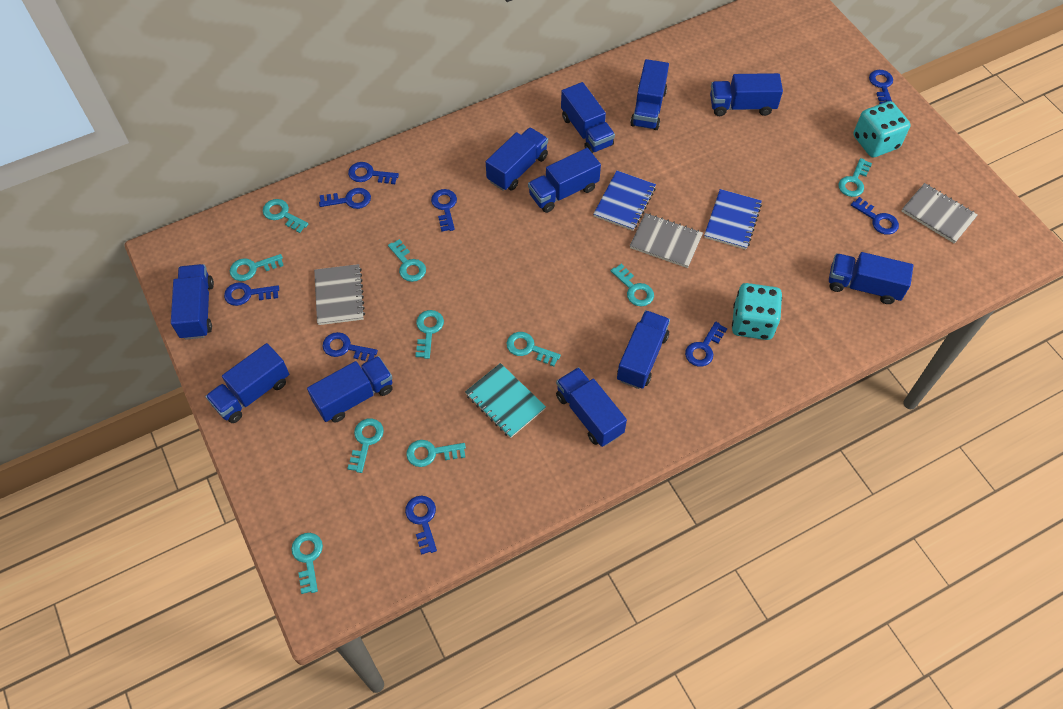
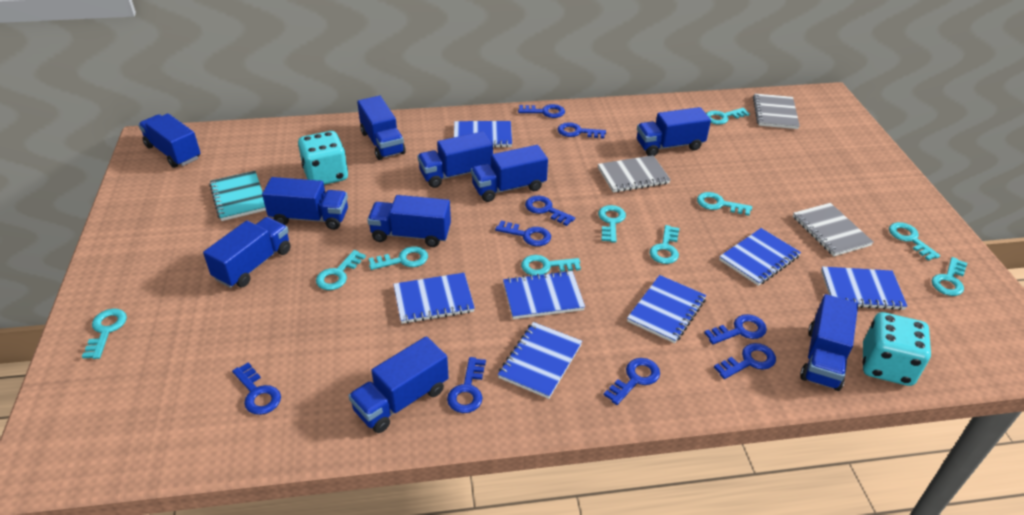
blue notebook: 2 -> 7
blue truck: 11 -> 10

